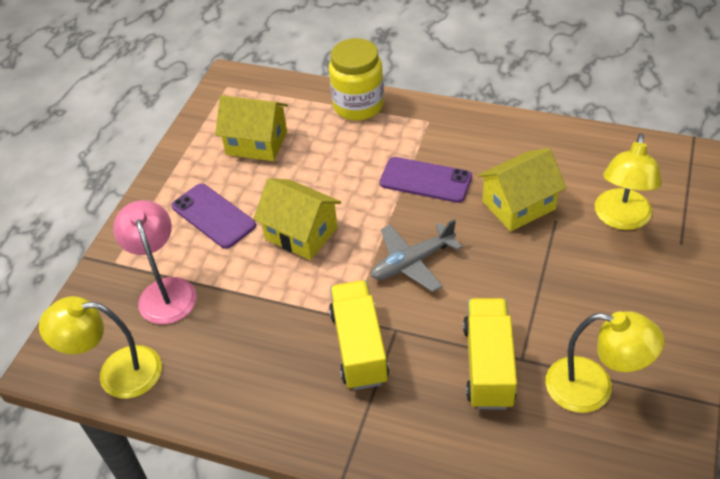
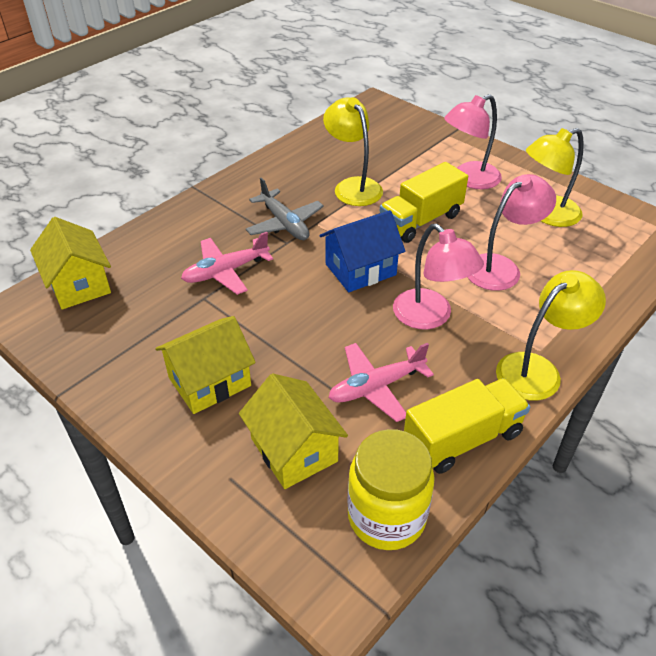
blue house: 0 -> 1
pink lamp: 1 -> 3
pink plane: 0 -> 2
purple phone: 2 -> 0

